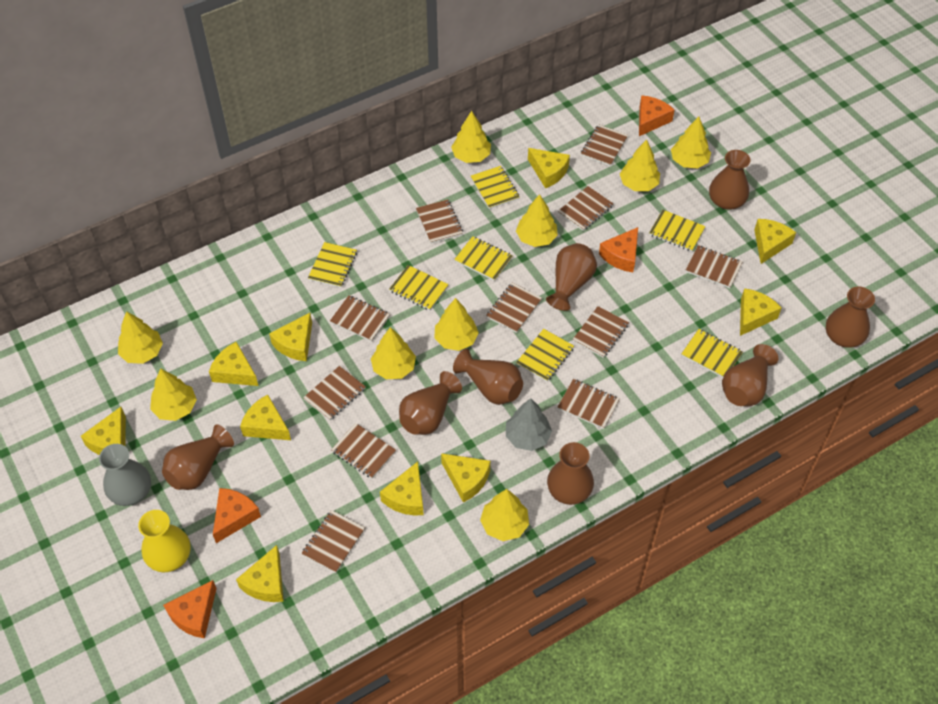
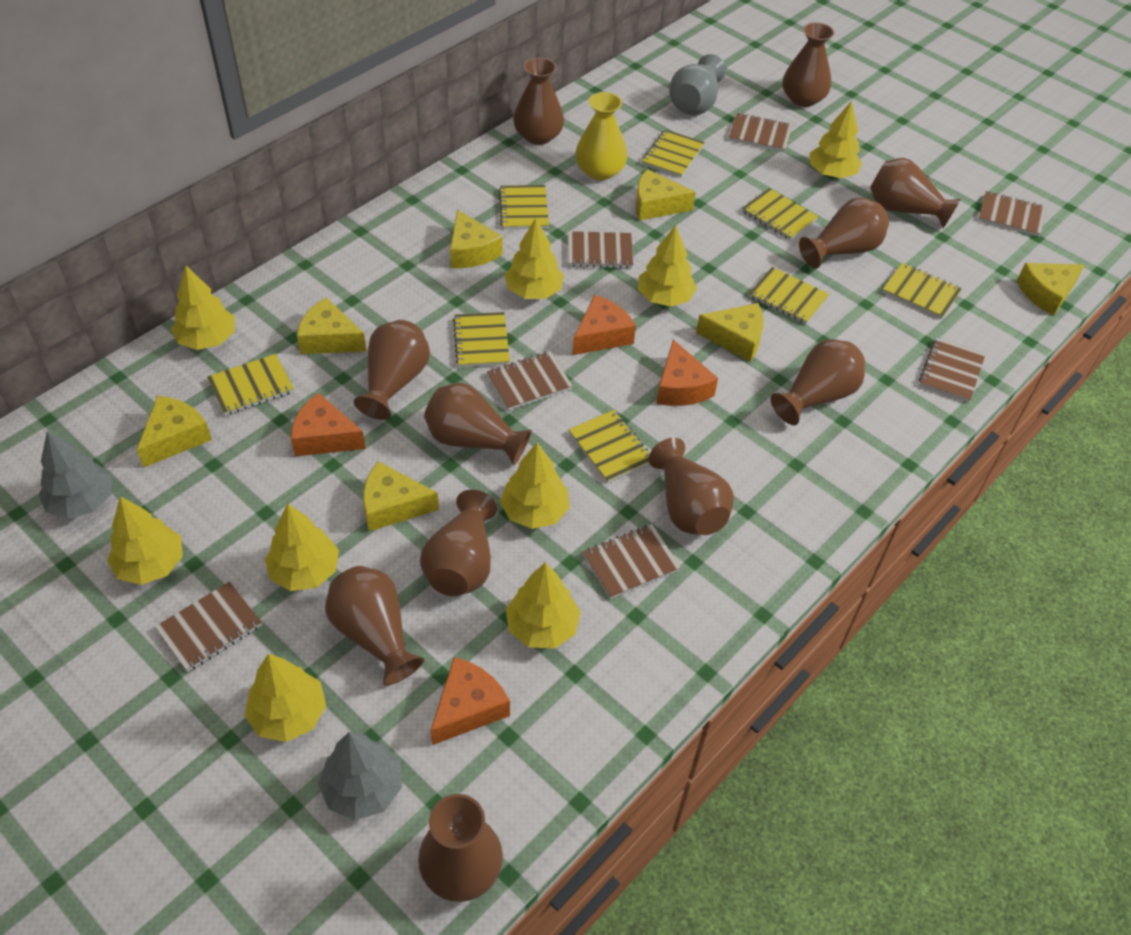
brown notebook: 11 -> 7
brown vase: 8 -> 11
grey tree: 1 -> 2
yellow cheese: 10 -> 7
yellow notebook: 7 -> 8

